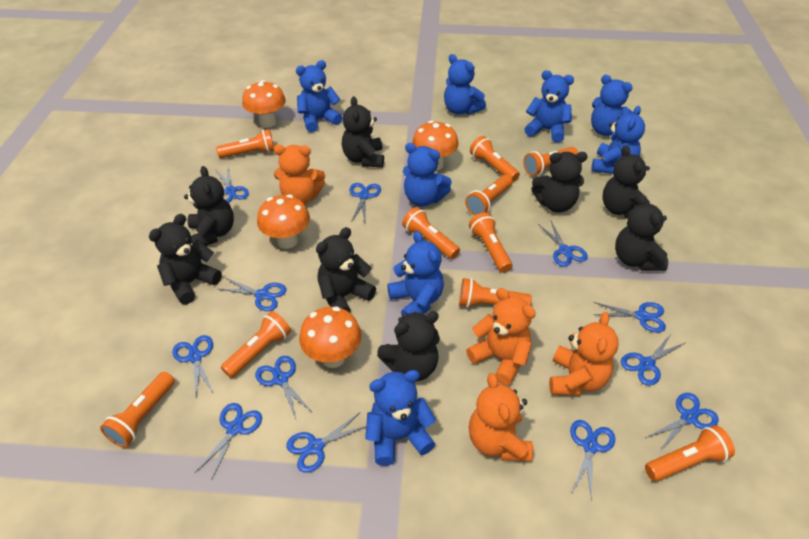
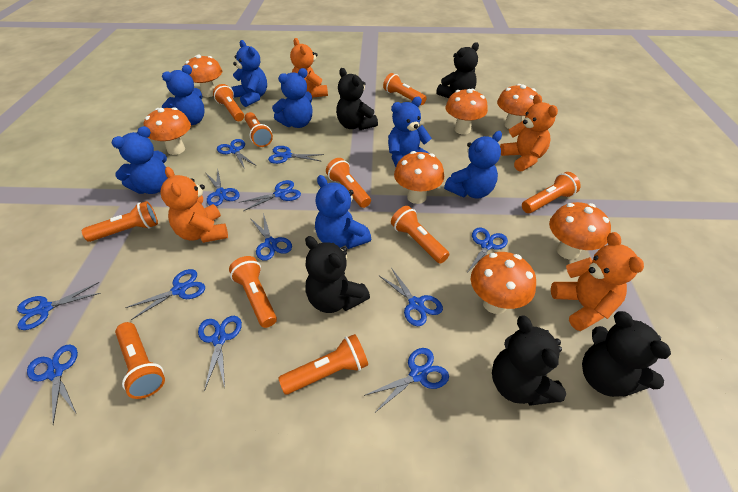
black teddy bear: 8 -> 5
blue teddy bear: 8 -> 7
orange mushroom: 4 -> 7

